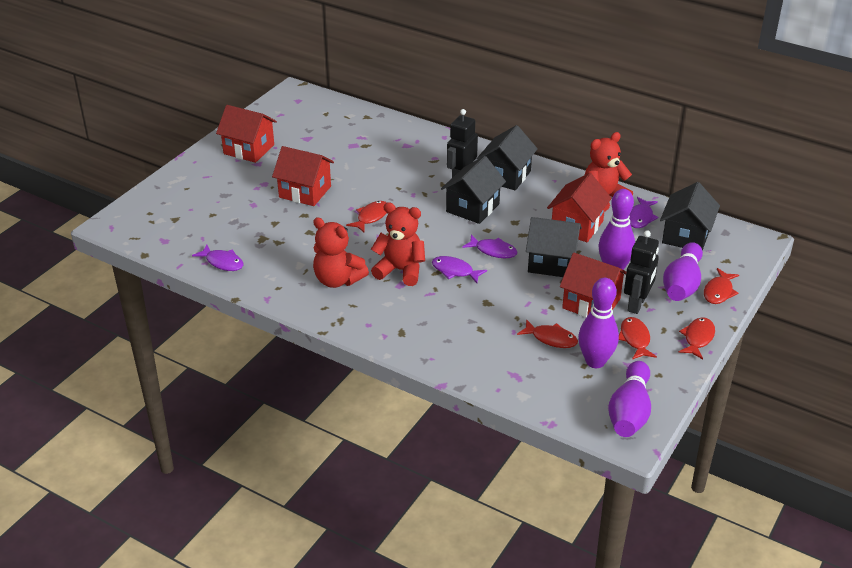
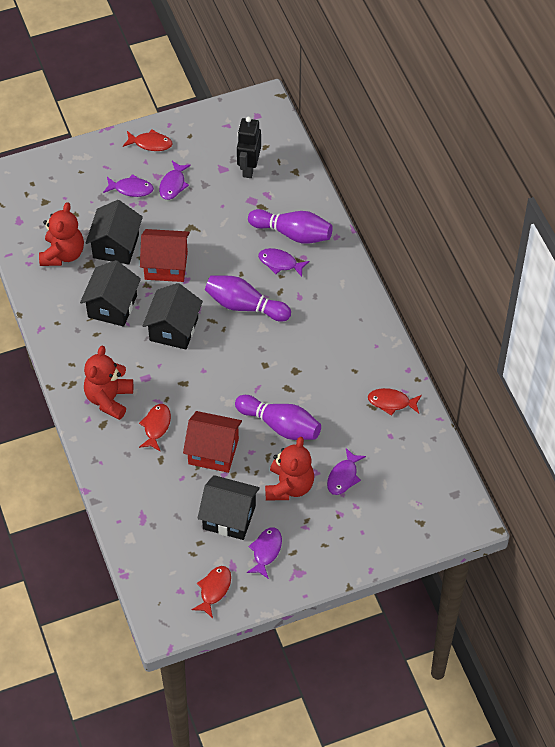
black robot: 2 -> 1
purple bowling pin: 4 -> 3
purple fish: 4 -> 5
red fish: 5 -> 4
red house: 4 -> 2

